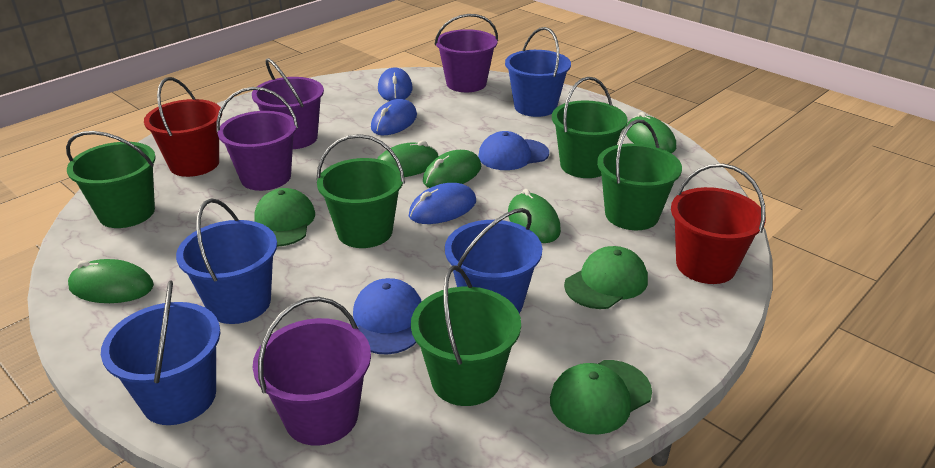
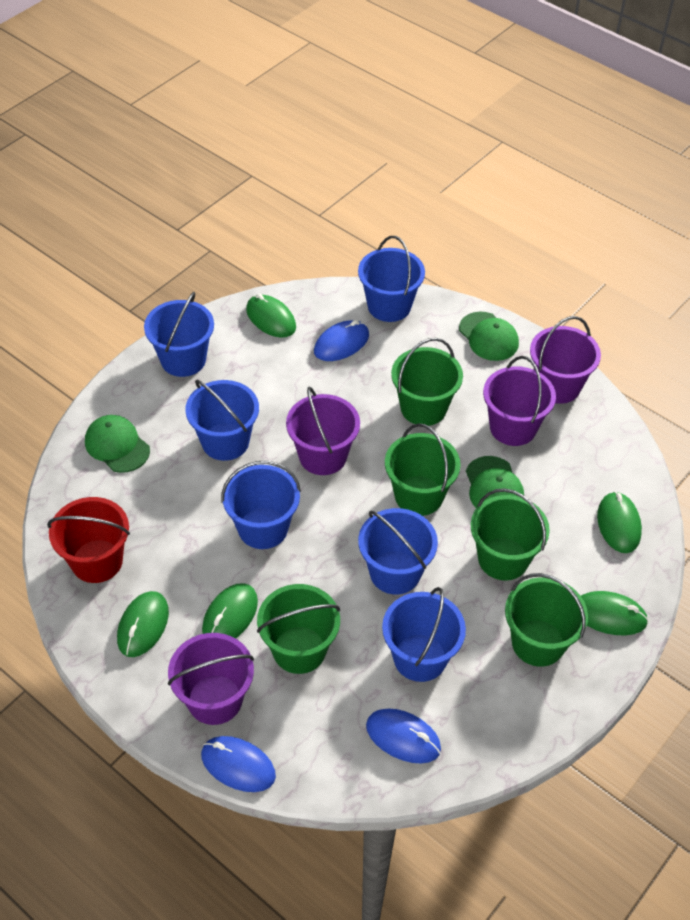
blue bucket: 4 -> 6
blue cap: 2 -> 0
red bucket: 2 -> 1

